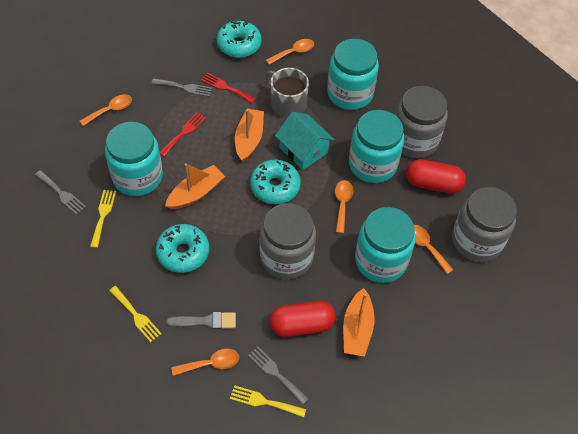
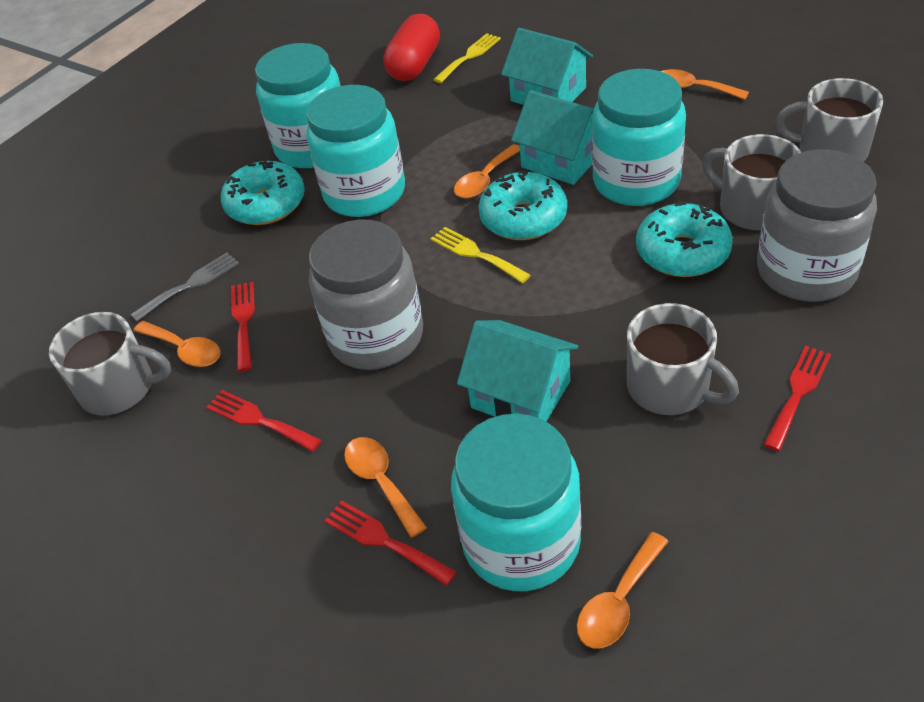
grey brush: 1 -> 0
grey fork: 3 -> 1
grey jar: 3 -> 2
grey mug: 1 -> 4
orange boat: 3 -> 0
red capsule: 2 -> 1
red fork: 2 -> 4
turquoise house: 1 -> 3
yellow fork: 3 -> 2

